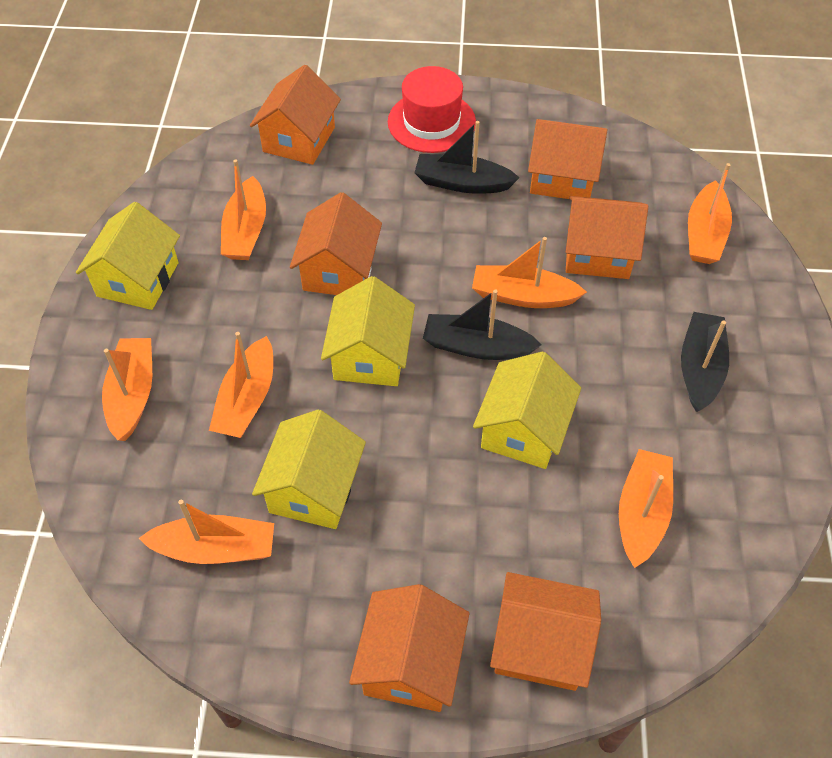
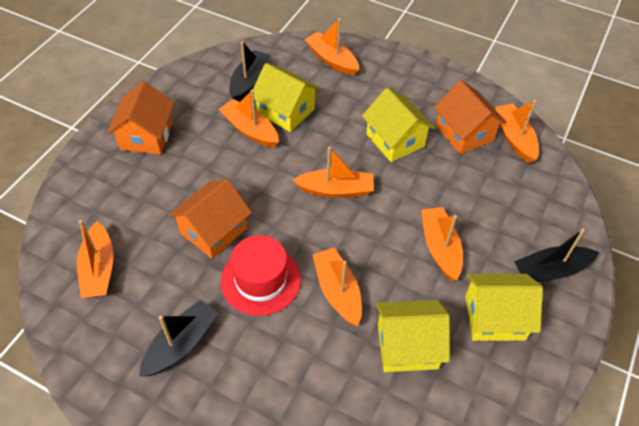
orange house: 6 -> 3

